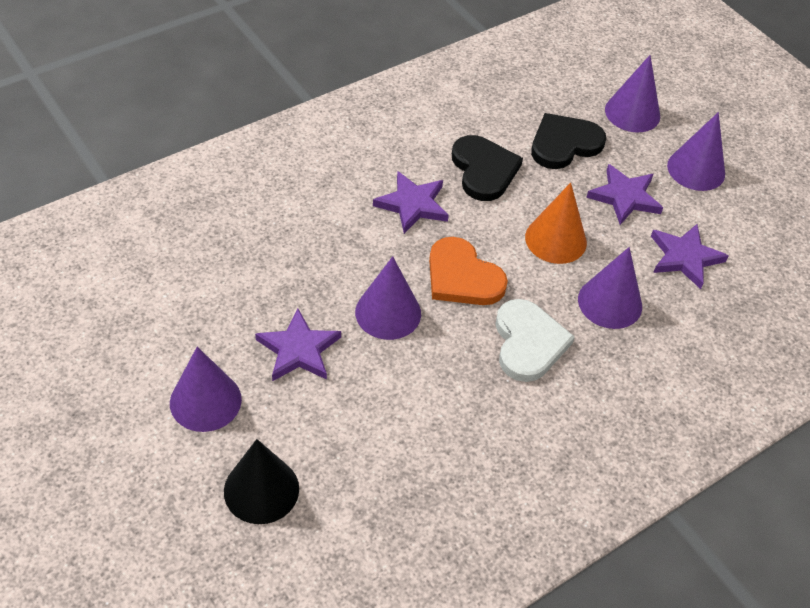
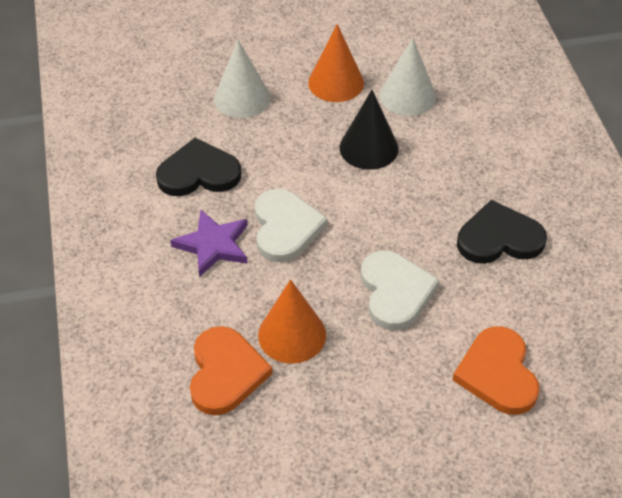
orange cone: 1 -> 2
orange heart: 1 -> 2
purple cone: 5 -> 0
purple star: 4 -> 1
white cone: 0 -> 2
white heart: 1 -> 2

